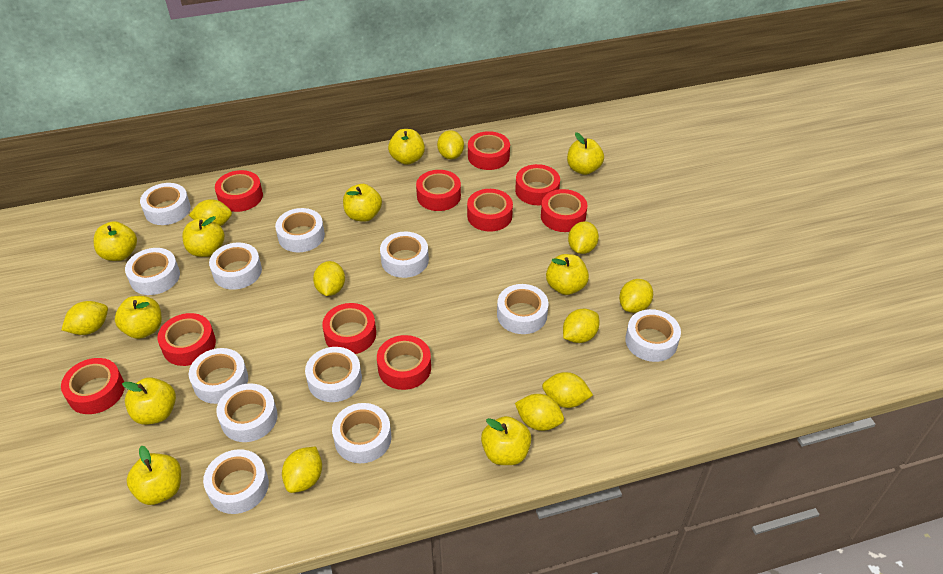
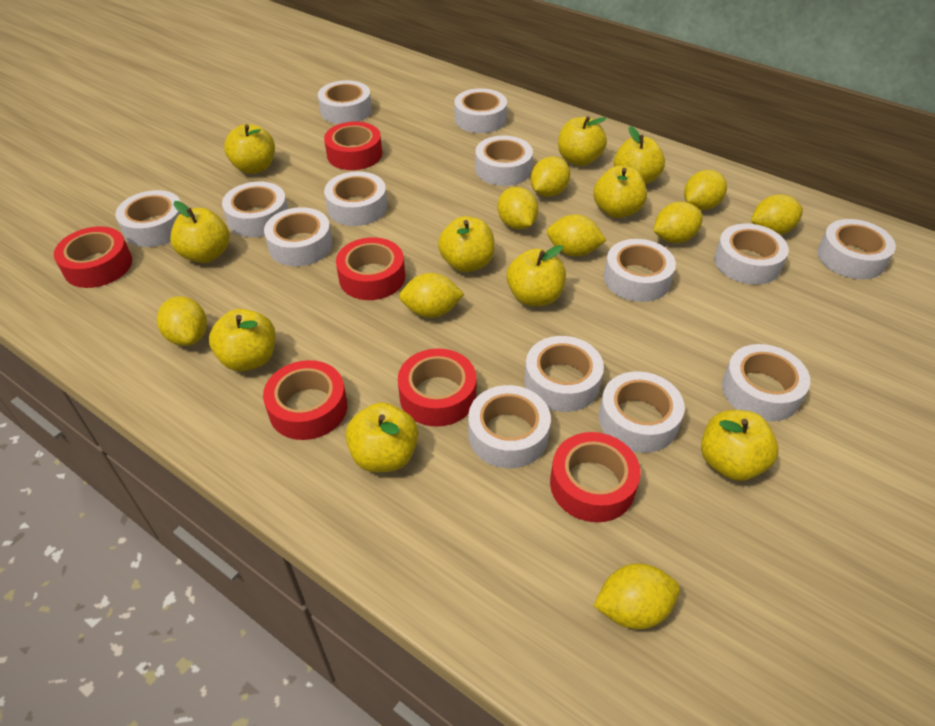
red tape: 10 -> 6
white tape: 12 -> 14
yellow lemon: 10 -> 9

